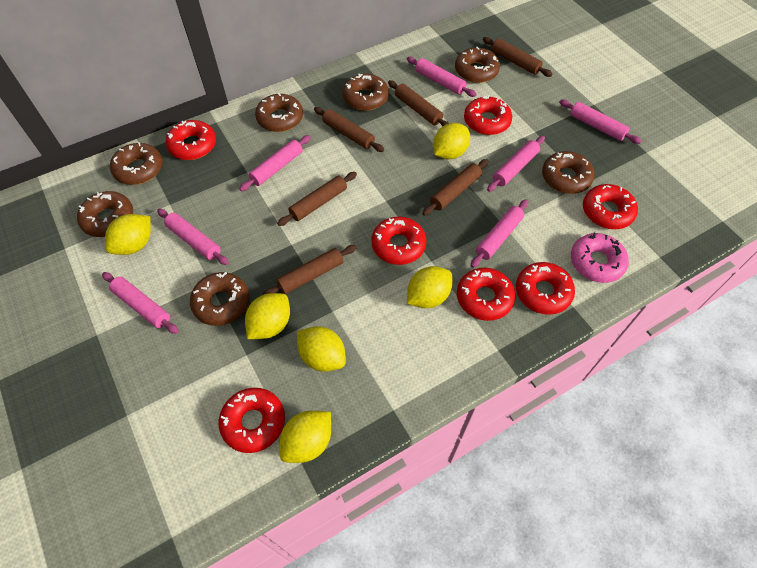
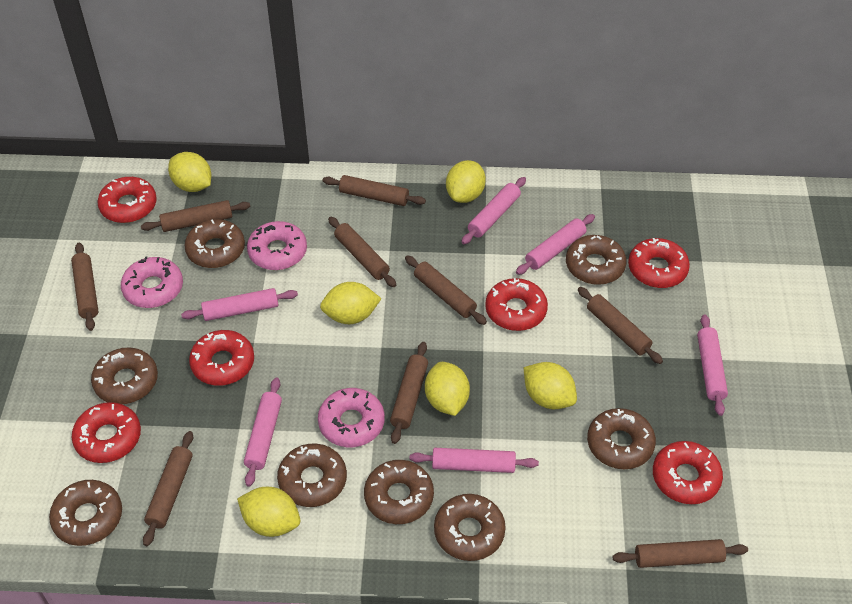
brown donut: 7 -> 8
brown rolling pin: 6 -> 9
pink donut: 1 -> 3
pink rolling pin: 7 -> 6
red donut: 7 -> 6

